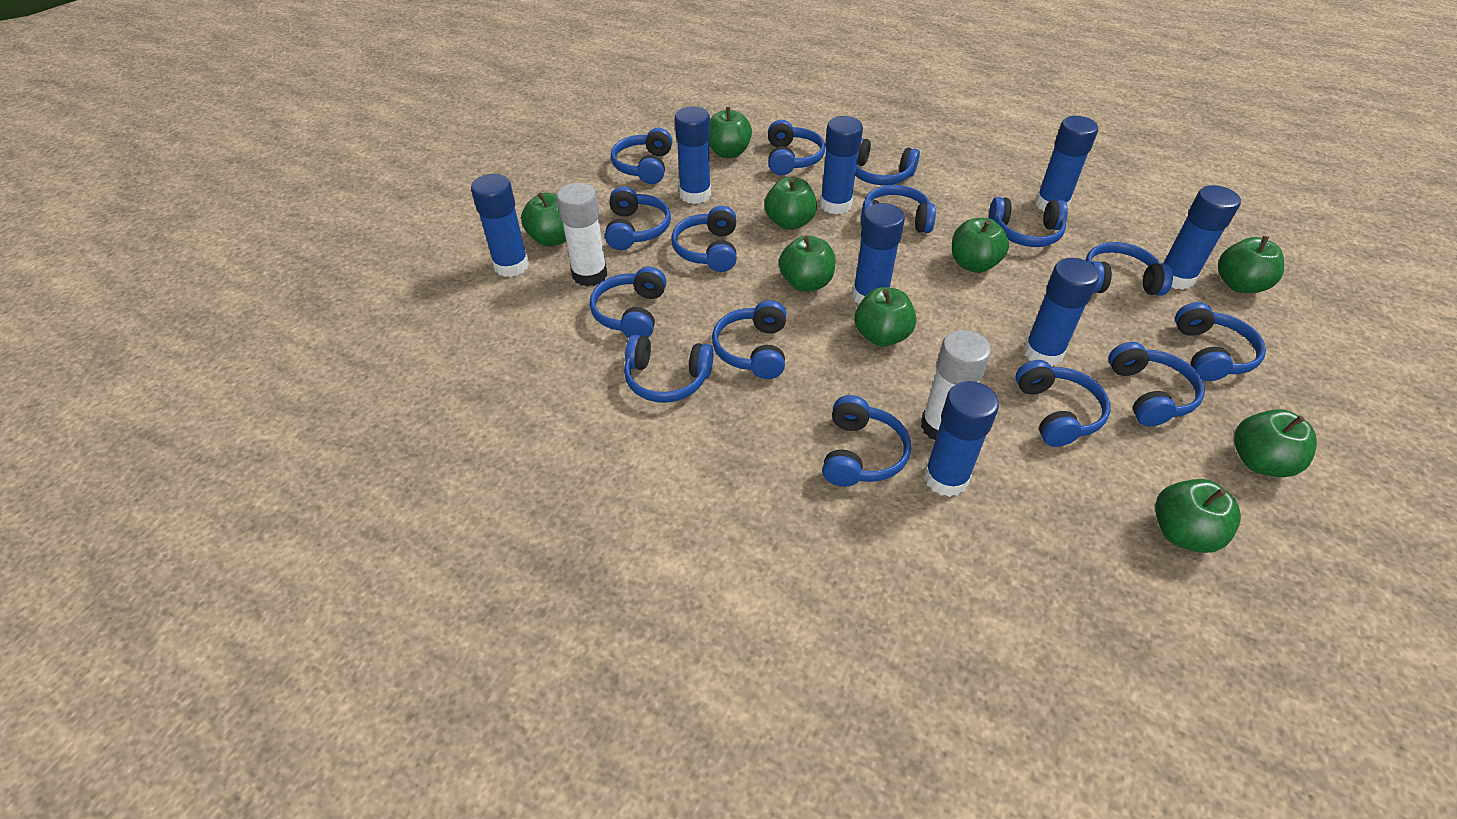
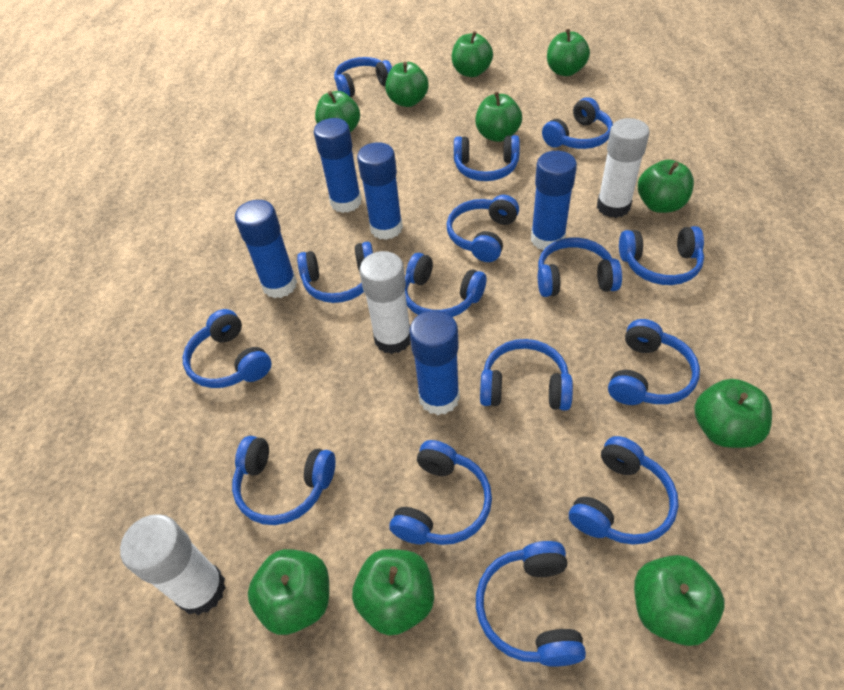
blue glue stick: 8 -> 5
green apple: 9 -> 10
white glue stick: 2 -> 3

